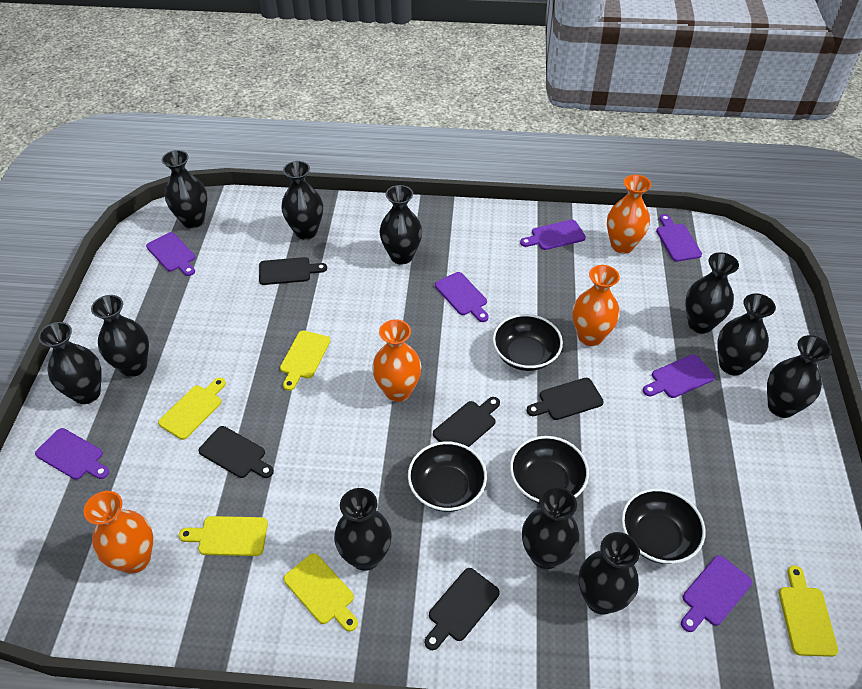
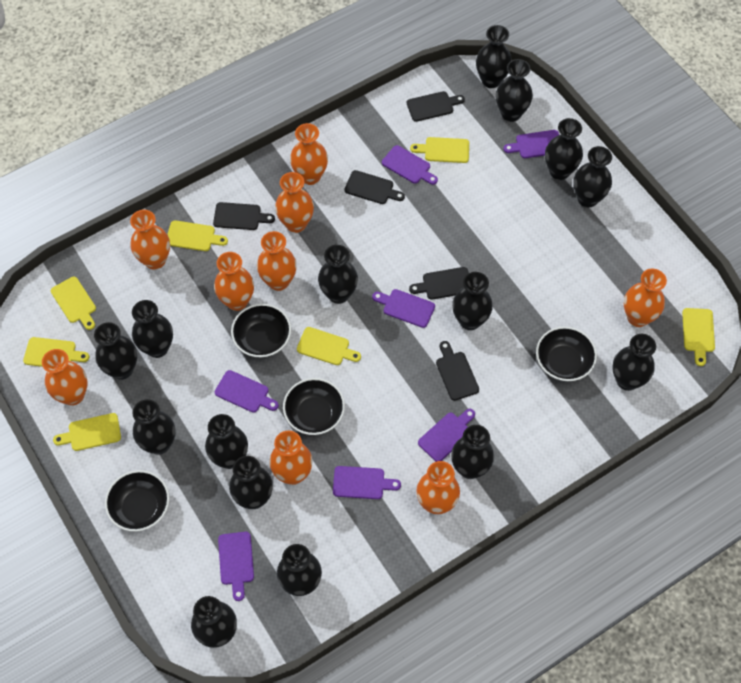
black vase: 11 -> 15
orange vase: 4 -> 9
yellow cutting board: 5 -> 7

